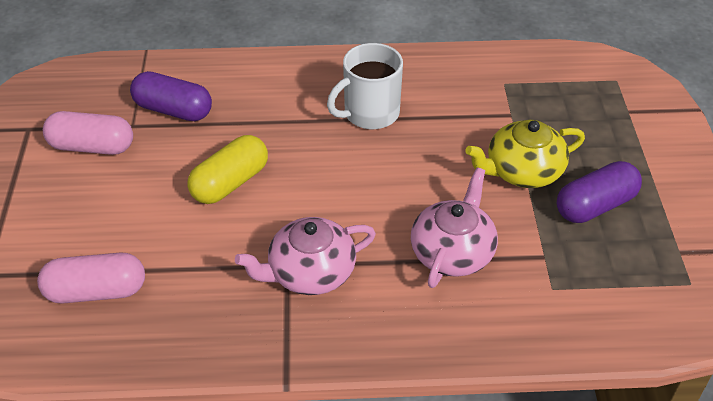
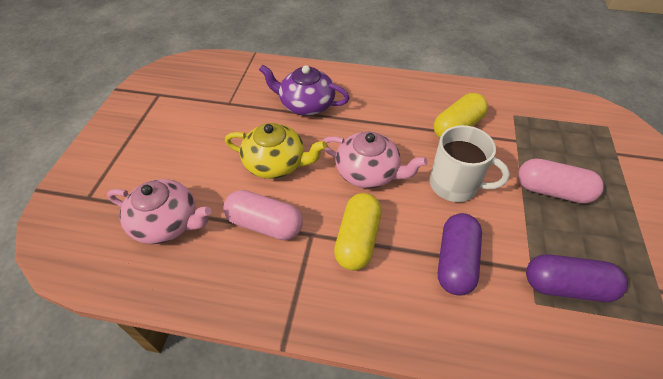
purple teapot: 0 -> 1
yellow capsule: 1 -> 2

